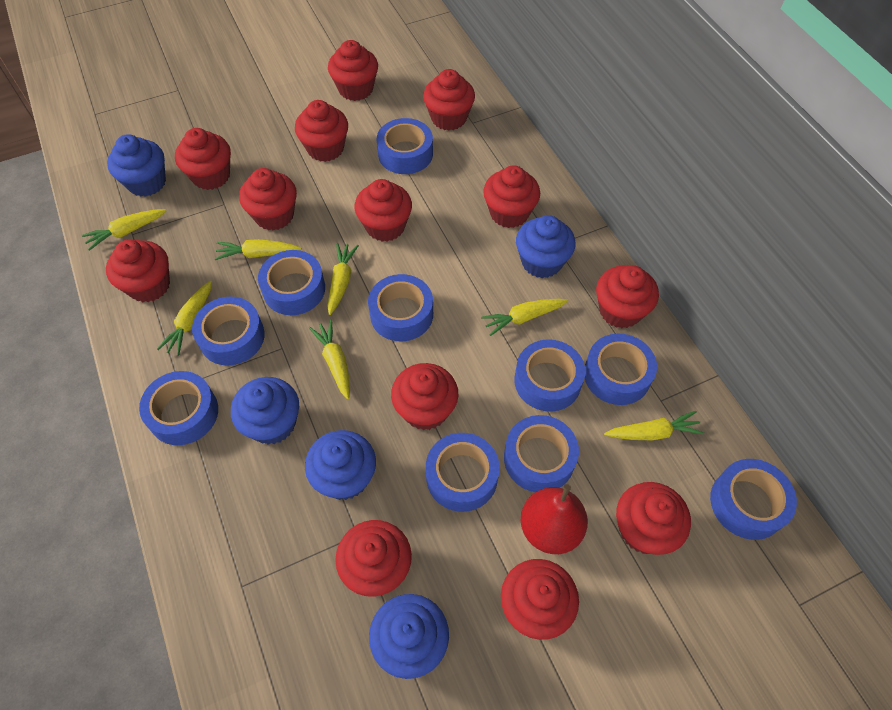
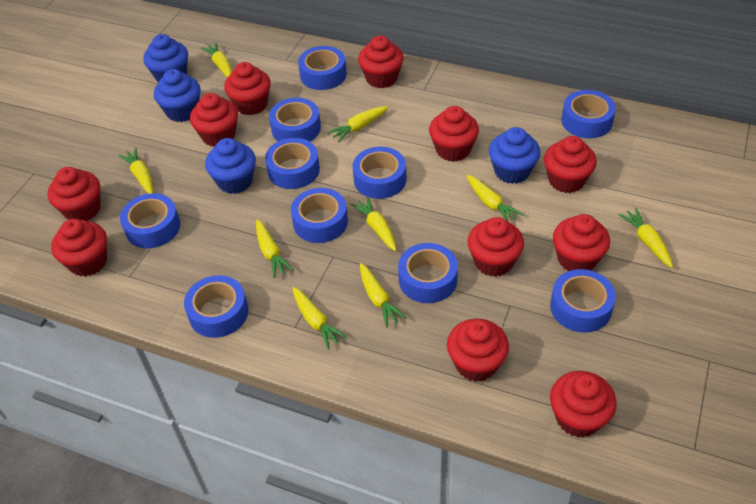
blue cupcake: 5 -> 4
red cupcake: 13 -> 11
red pear: 1 -> 0
yellow carrot: 7 -> 9

